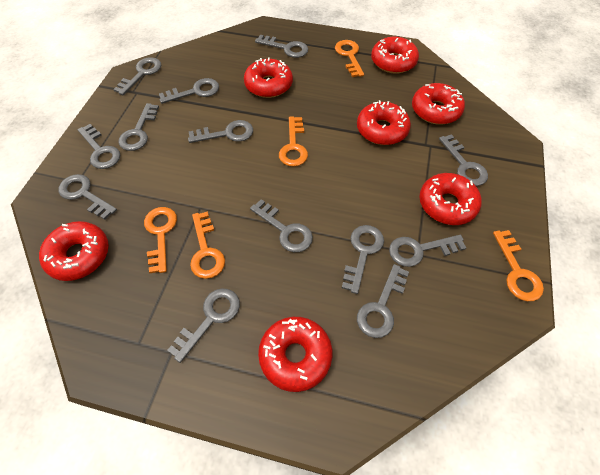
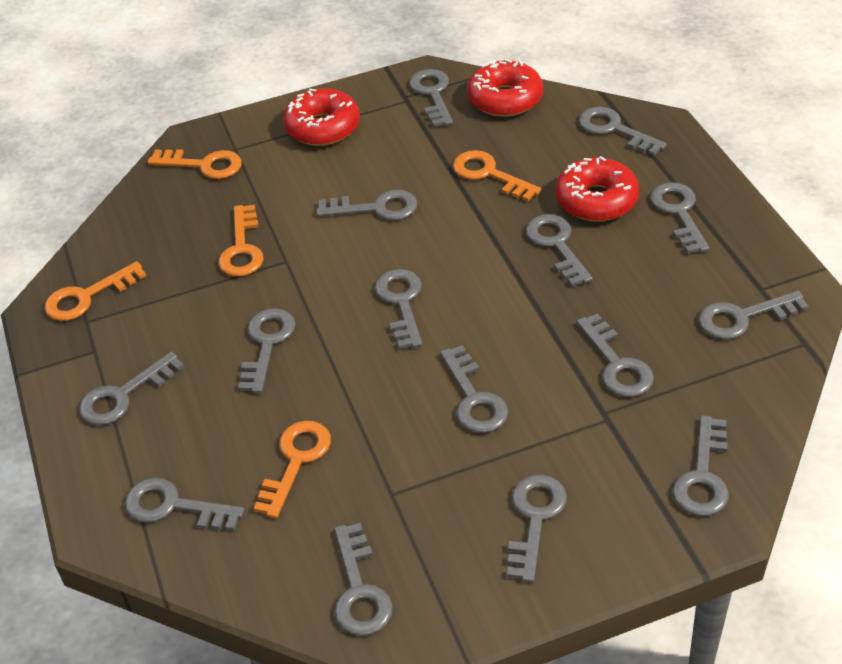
grey key: 13 -> 15
red donut: 7 -> 3

